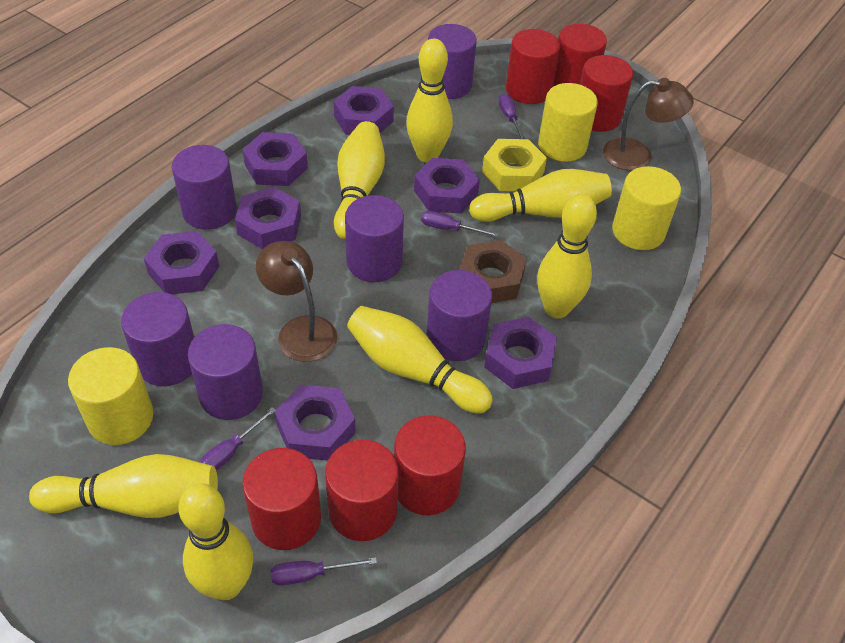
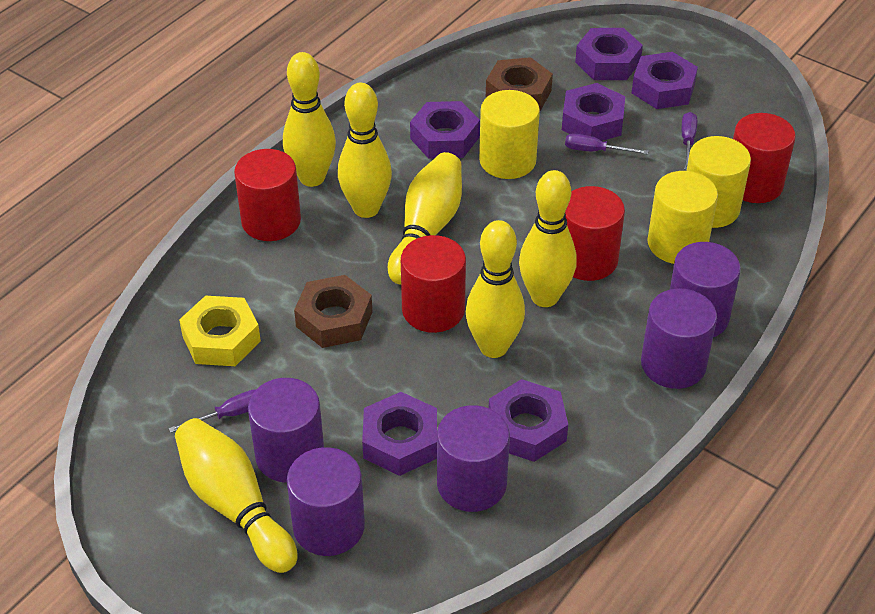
brown lamp: 2 -> 0
brown nut: 1 -> 2
purple cylinder: 6 -> 5
purple nut: 7 -> 6
purple screwdriver: 4 -> 3
red cylinder: 6 -> 4
yellow bowling pin: 7 -> 6

